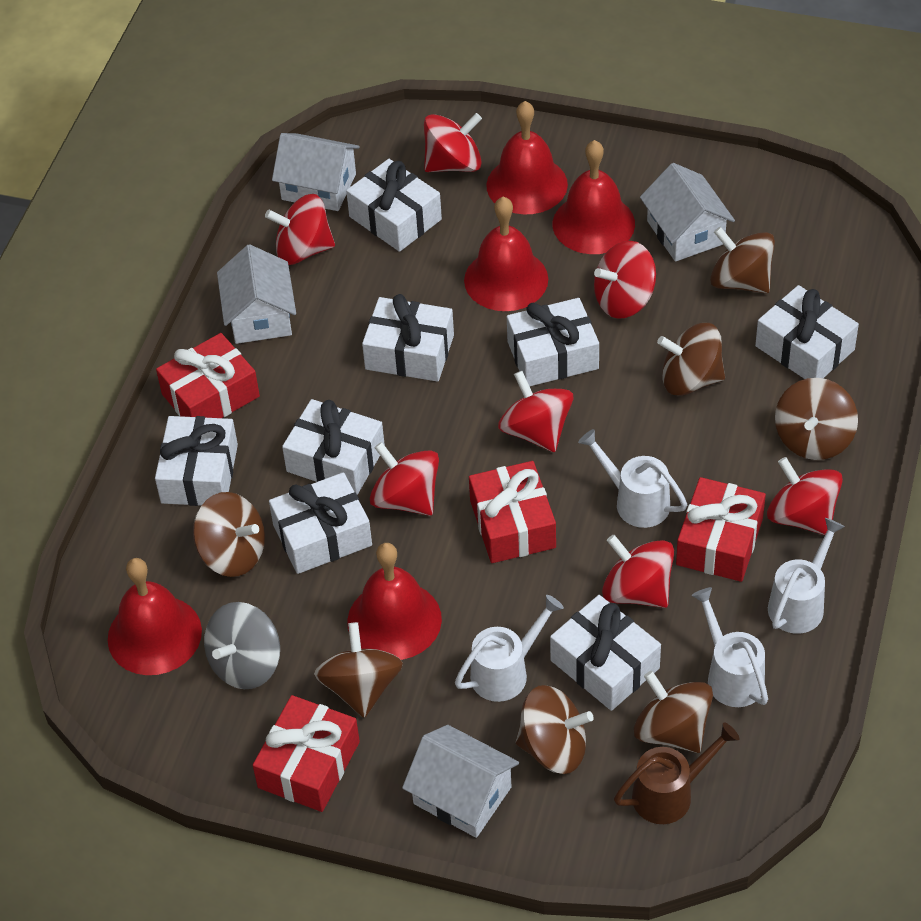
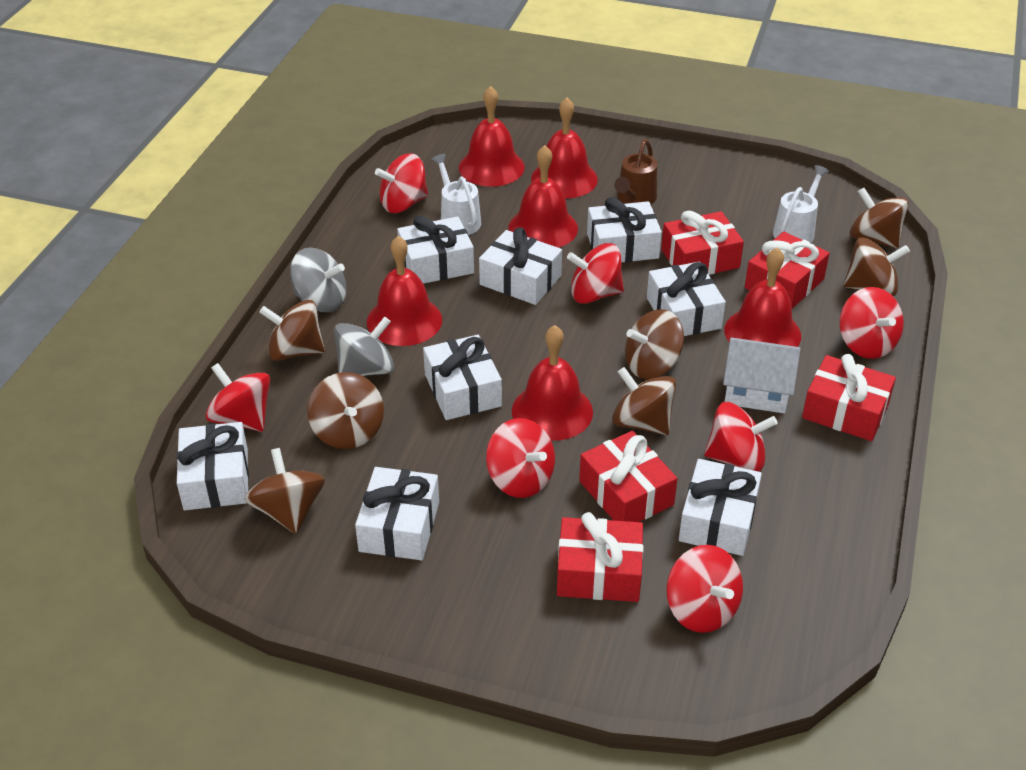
grey spinning top: 1 -> 2
red bell: 5 -> 6
red gift: 4 -> 5
white house: 4 -> 1
white watering can: 4 -> 2

